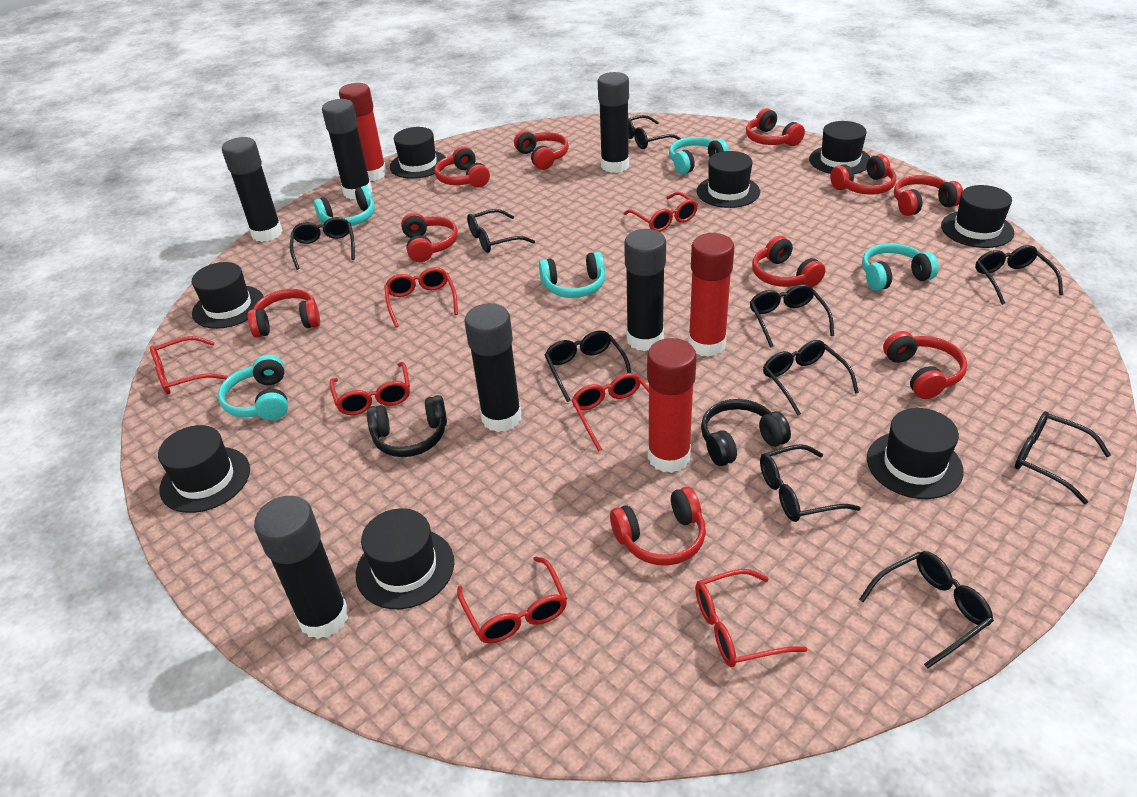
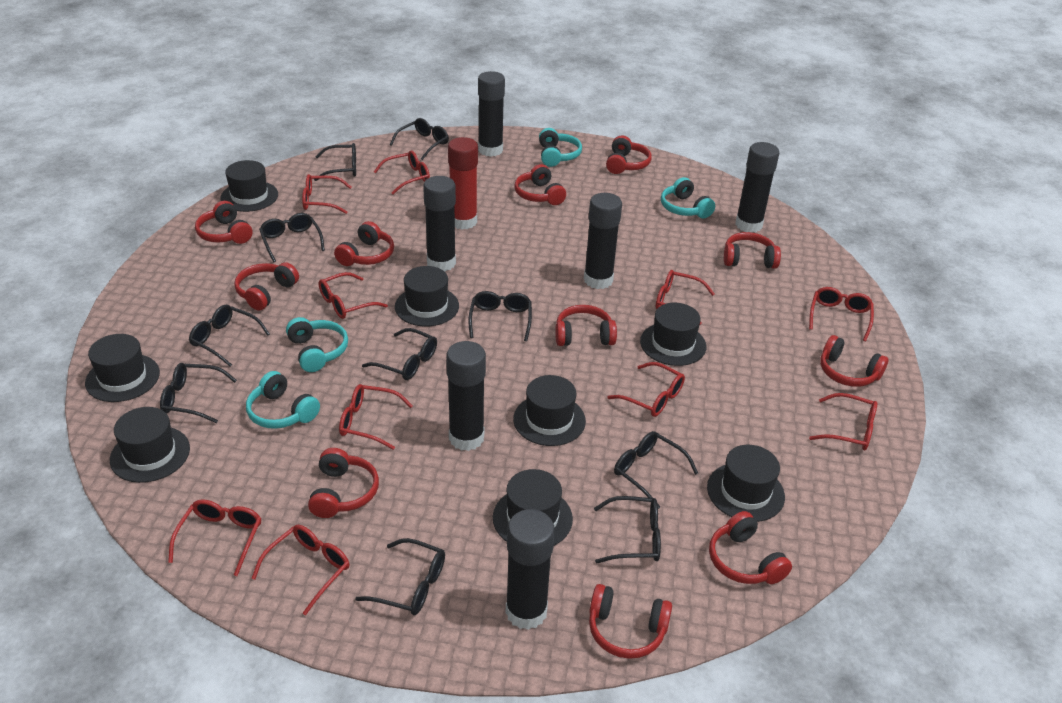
black headphones: 2 -> 0
red glasses: 7 -> 10
red glue stick: 3 -> 1
red headphones: 10 -> 11
turquoise headphones: 5 -> 4

